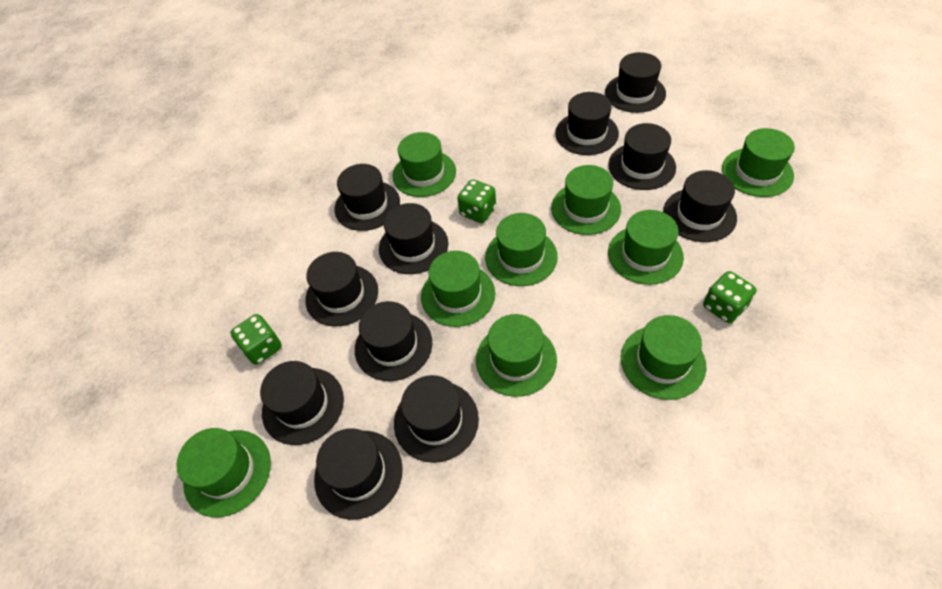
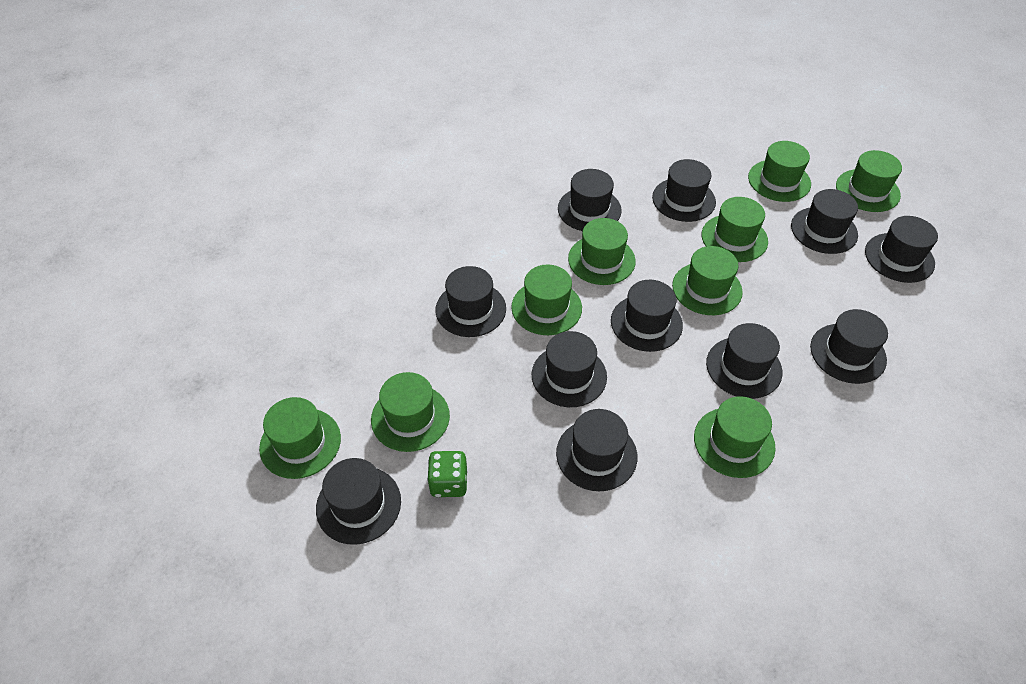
green dice: 3 -> 1

